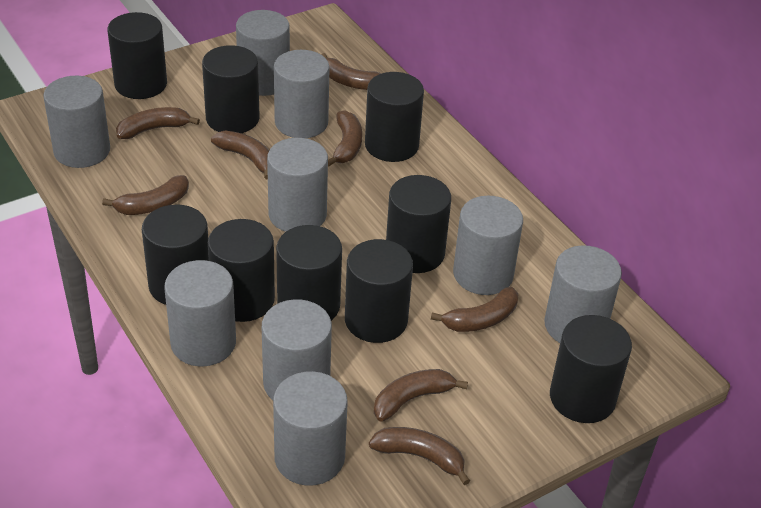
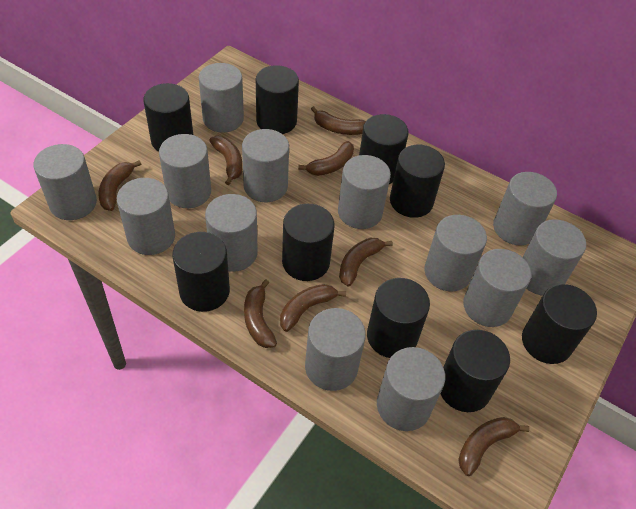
grey cylinder: 9 -> 13

